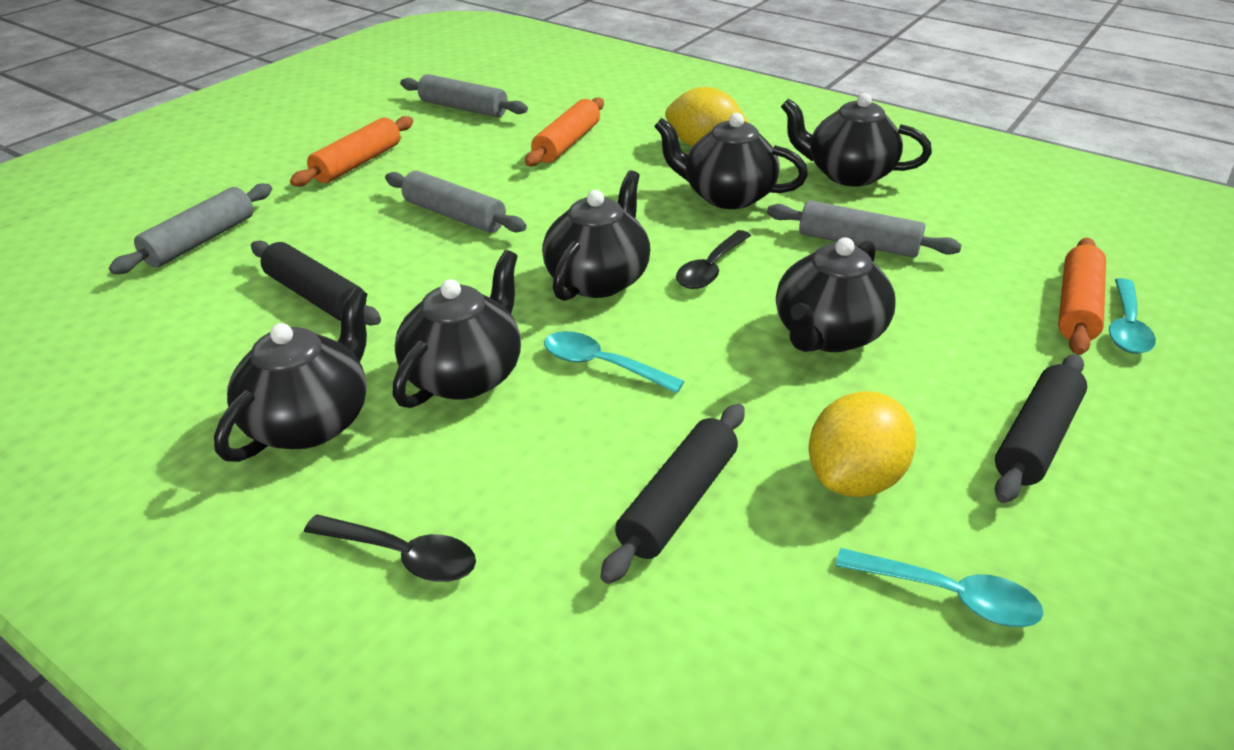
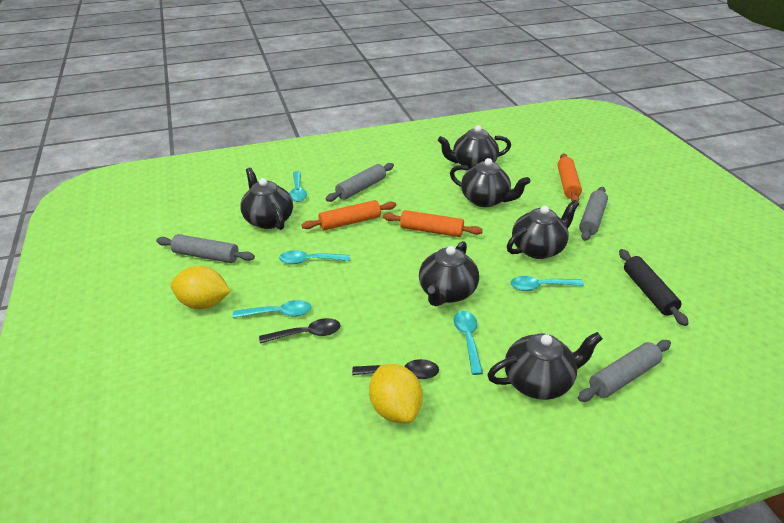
black rolling pin: 3 -> 1
turquoise spoon: 3 -> 5

